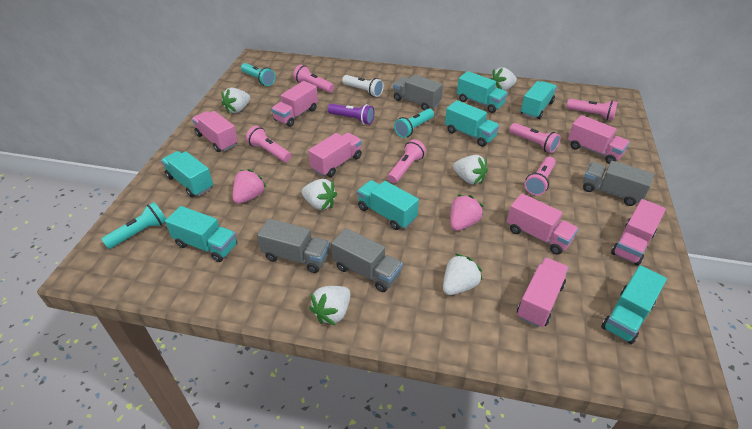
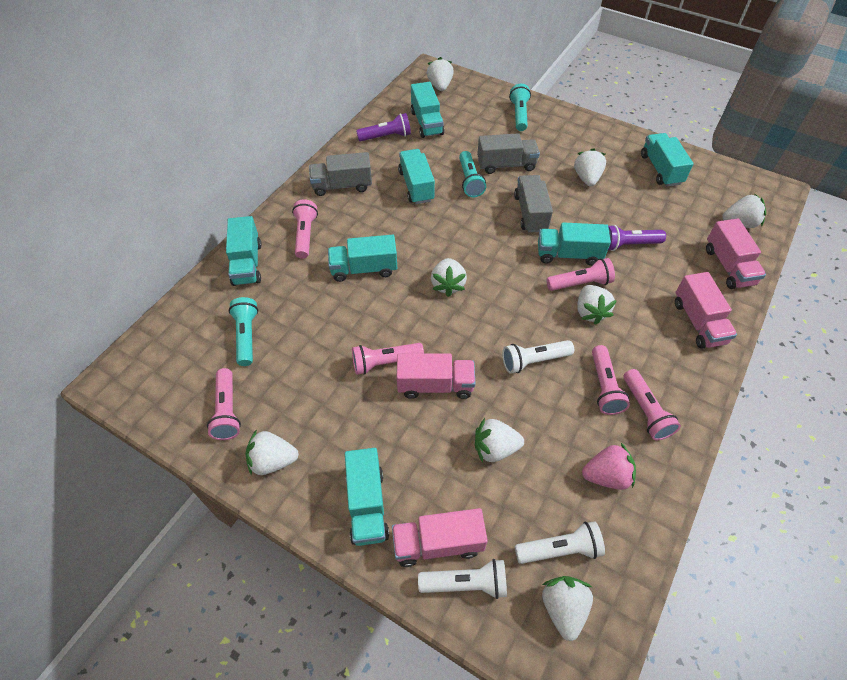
grey truck: 4 -> 3
pink strawberry: 2 -> 1
pink truck: 7 -> 4
purple flashlight: 1 -> 2
white flashlight: 1 -> 3
white strawberry: 6 -> 8

